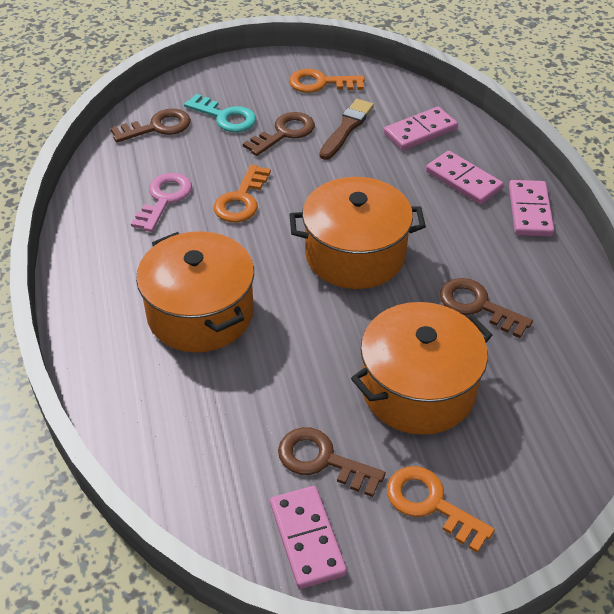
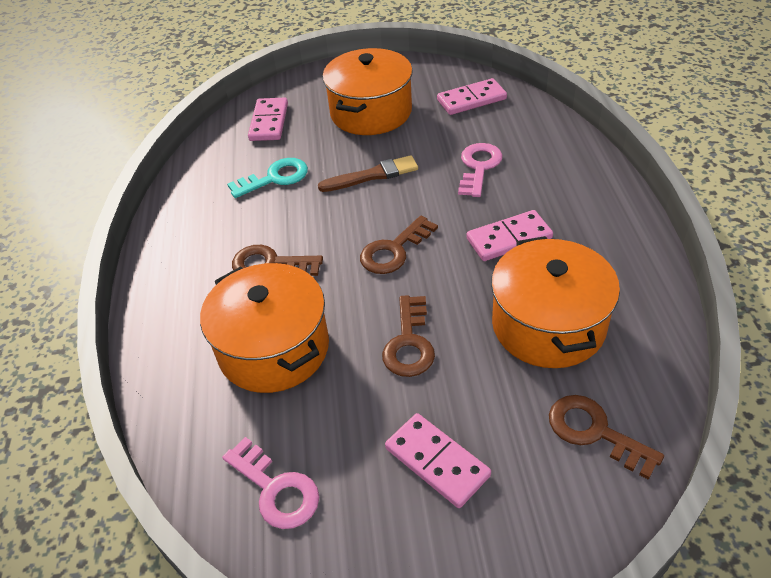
orange key: 3 -> 0
pink key: 1 -> 2

